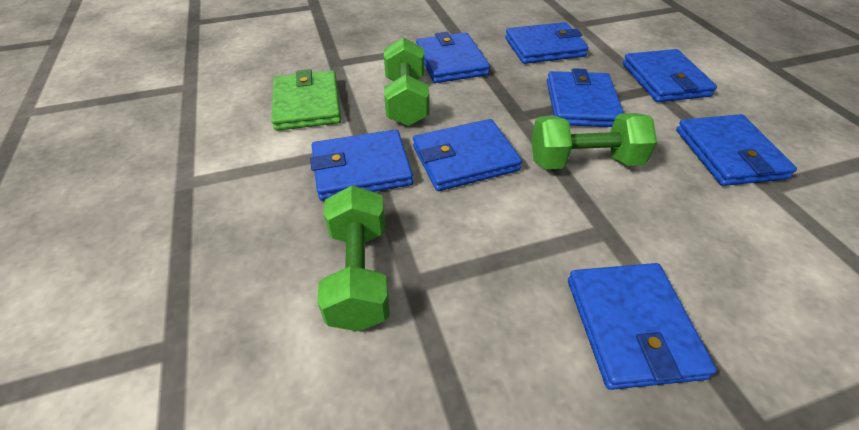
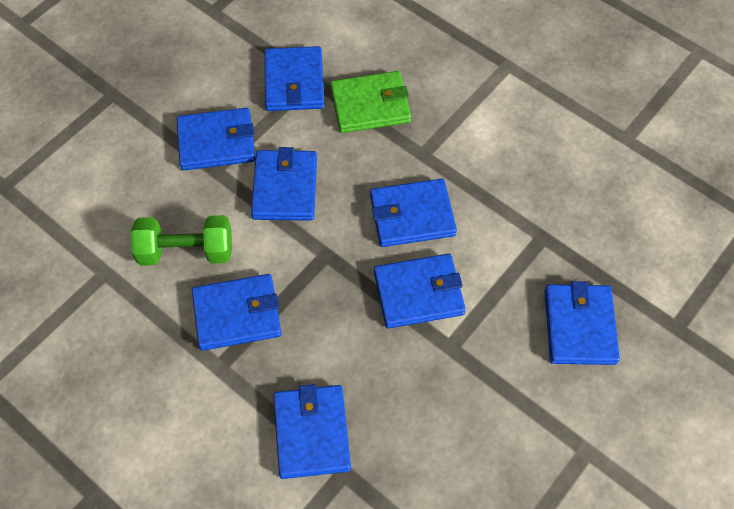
green dumbbell: 3 -> 1

